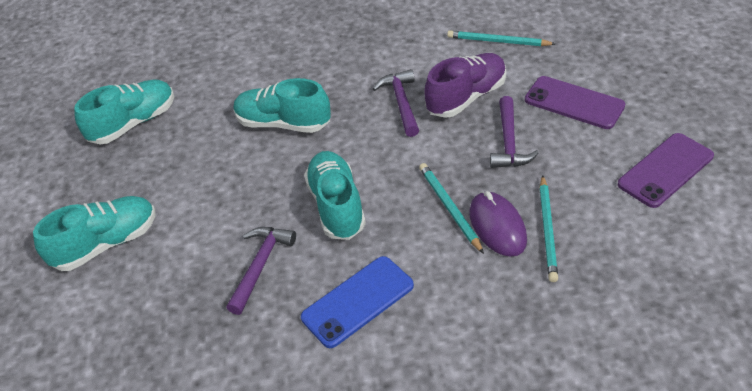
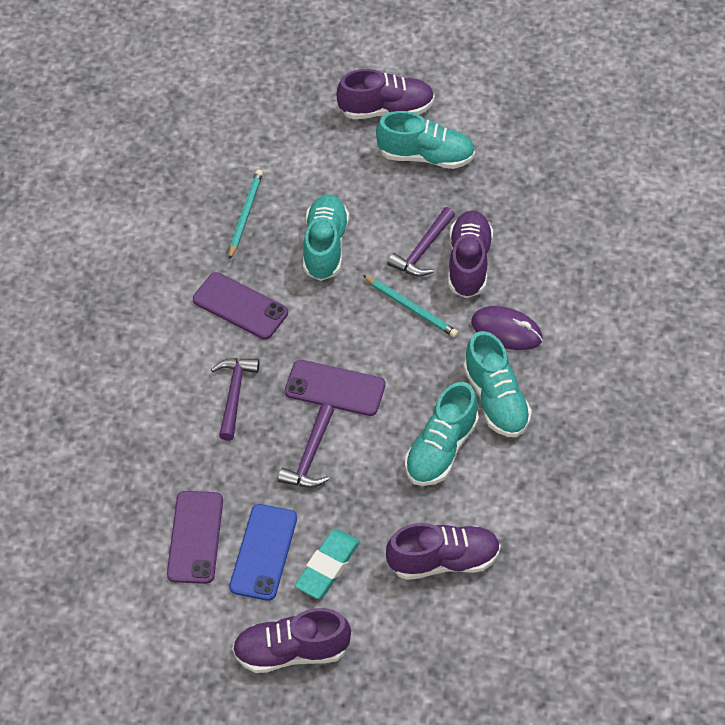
purple phone: 2 -> 3
purple shoe: 1 -> 4
turquoise eraser: 0 -> 1
turquoise pencil: 3 -> 2

